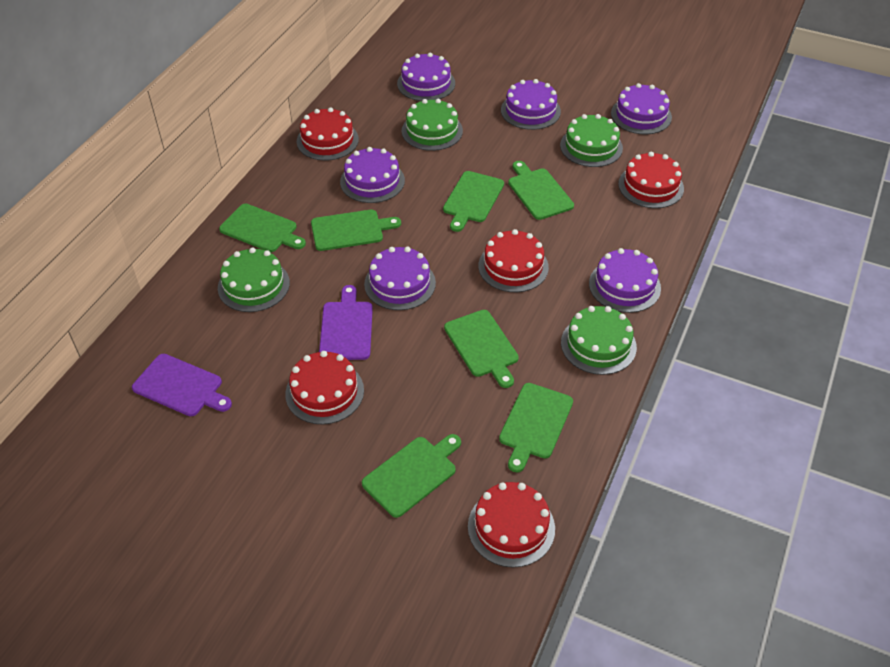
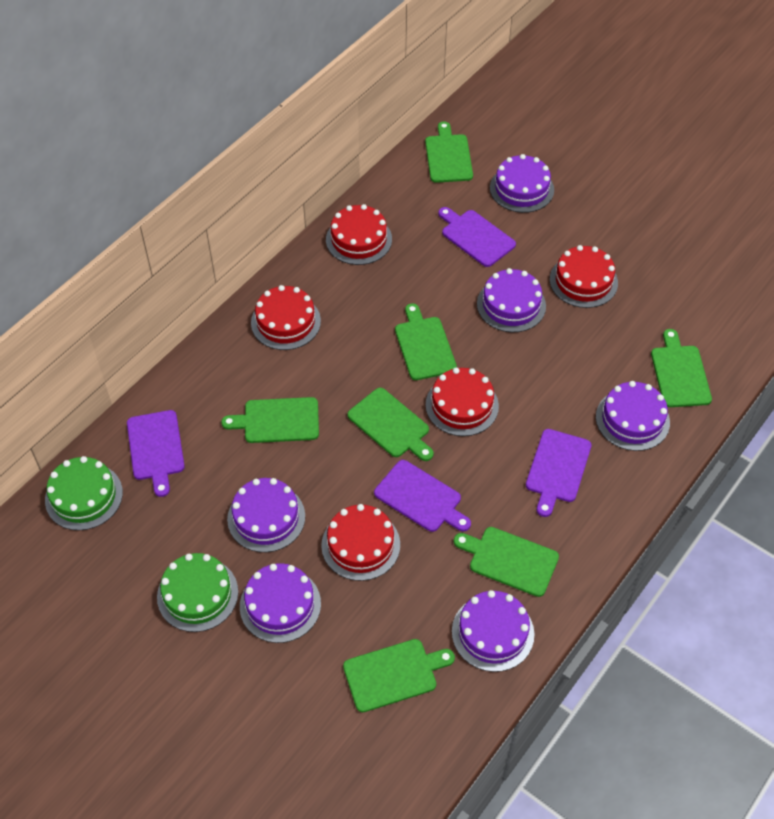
green cake: 4 -> 2
purple cutting board: 2 -> 4

